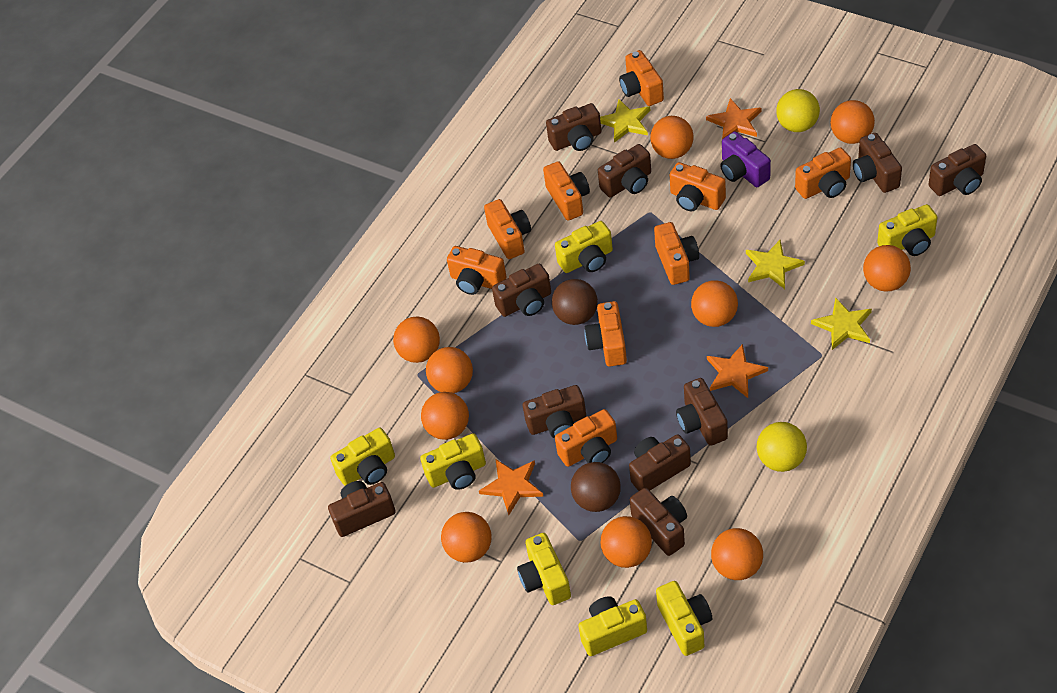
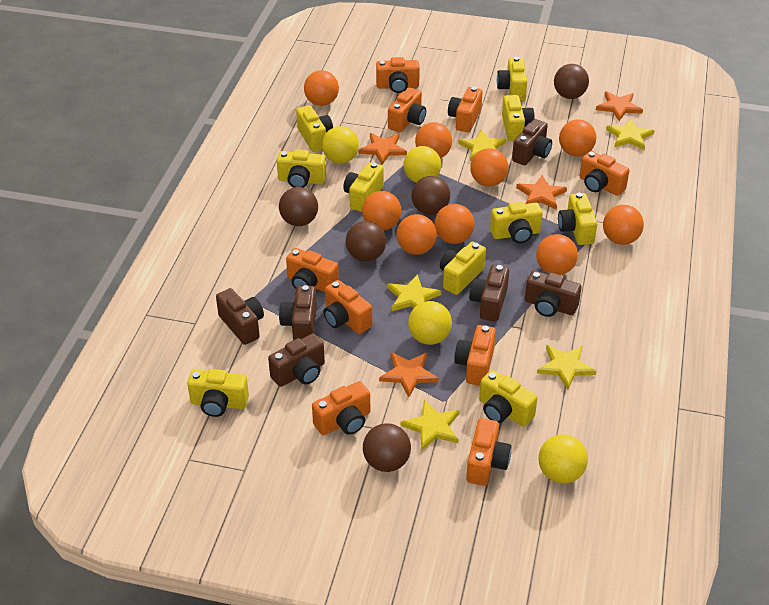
brown ball: 2 -> 5
brown camera: 10 -> 6
orange ball: 10 -> 9
orange star: 3 -> 4
purple camera: 1 -> 0
yellow ball: 2 -> 4
yellow camera: 7 -> 10
yellow star: 3 -> 5

